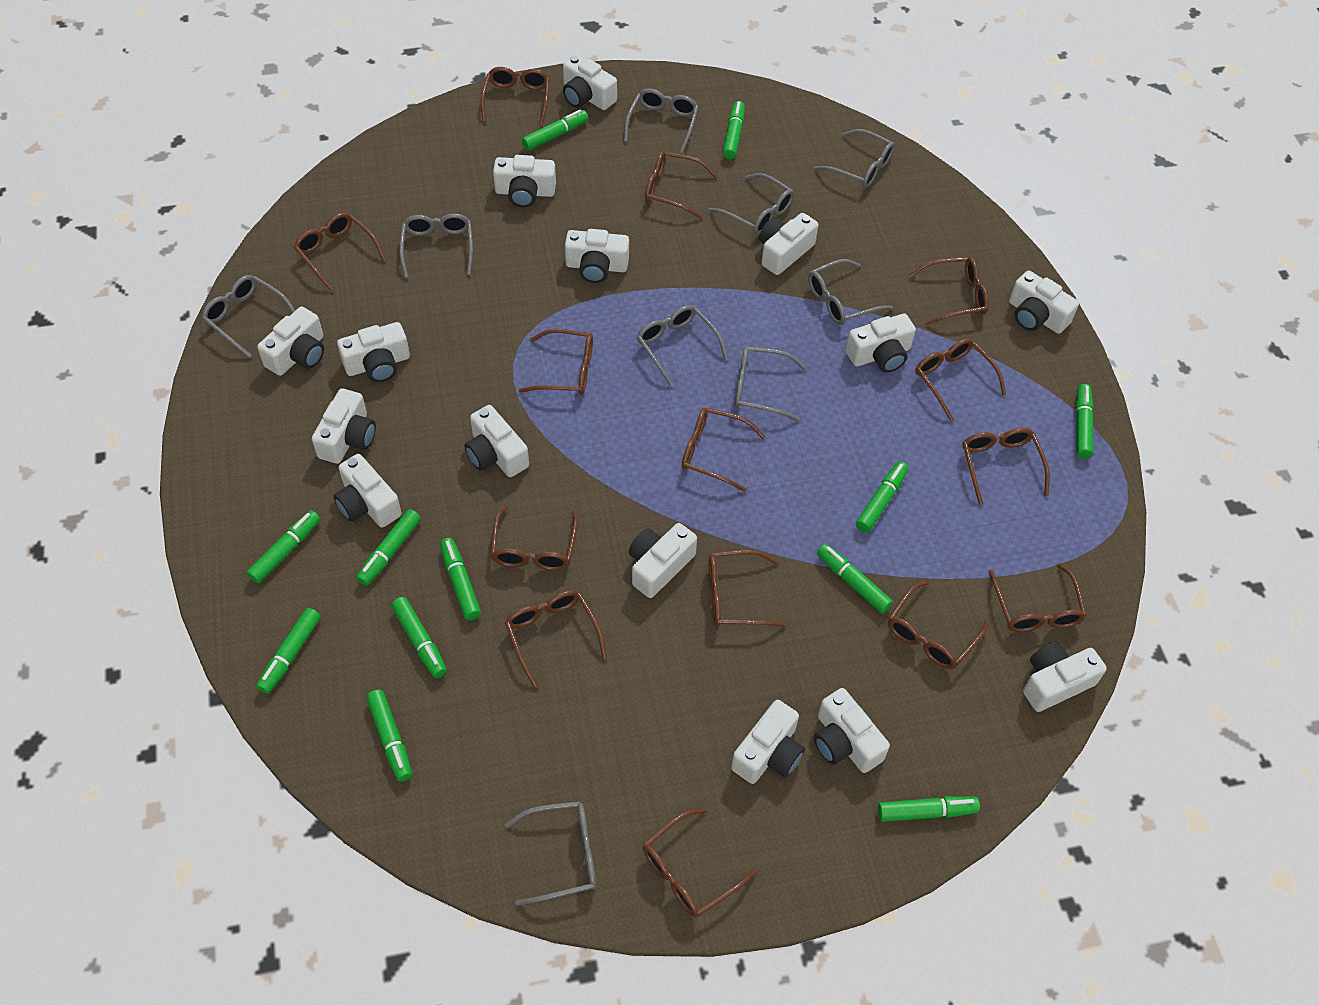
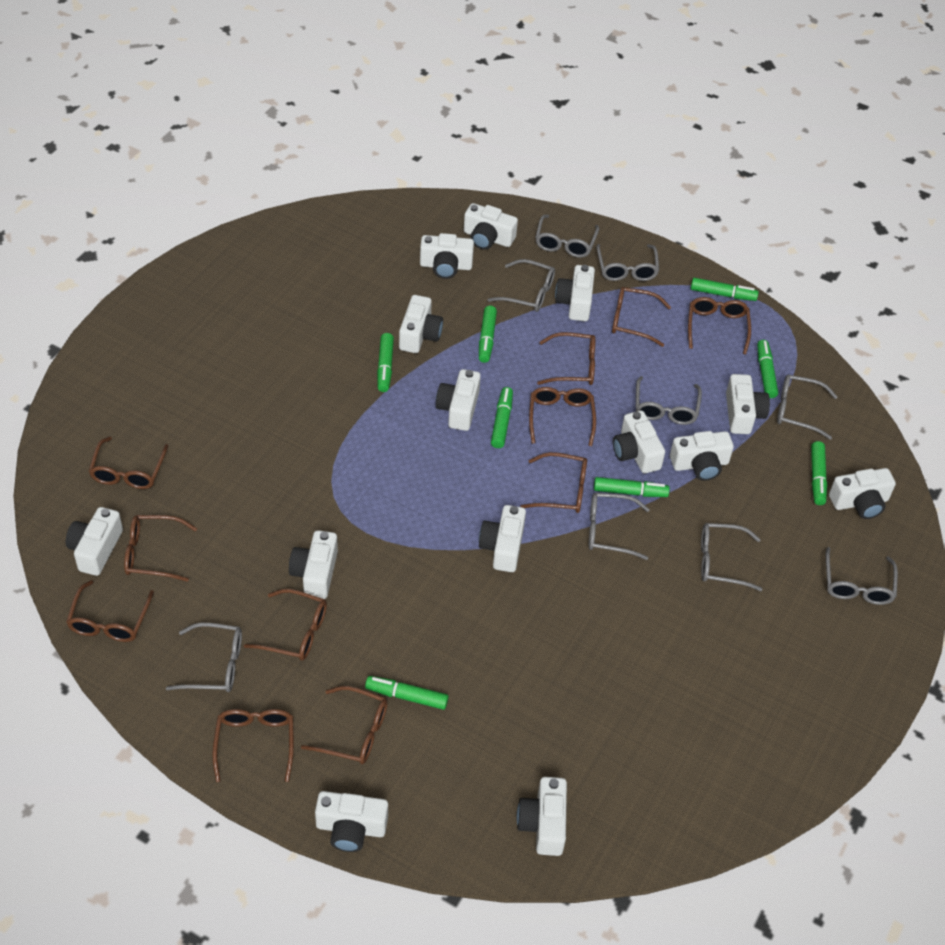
brown glasses: 14 -> 11
green marker: 12 -> 8
white camera: 15 -> 14

